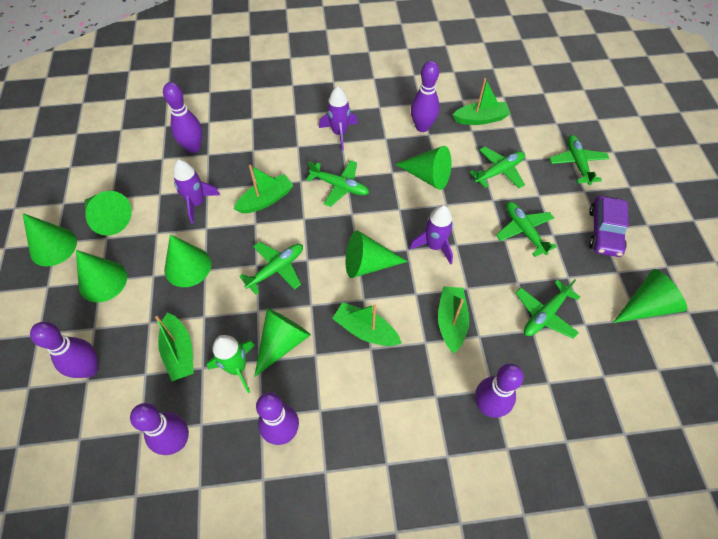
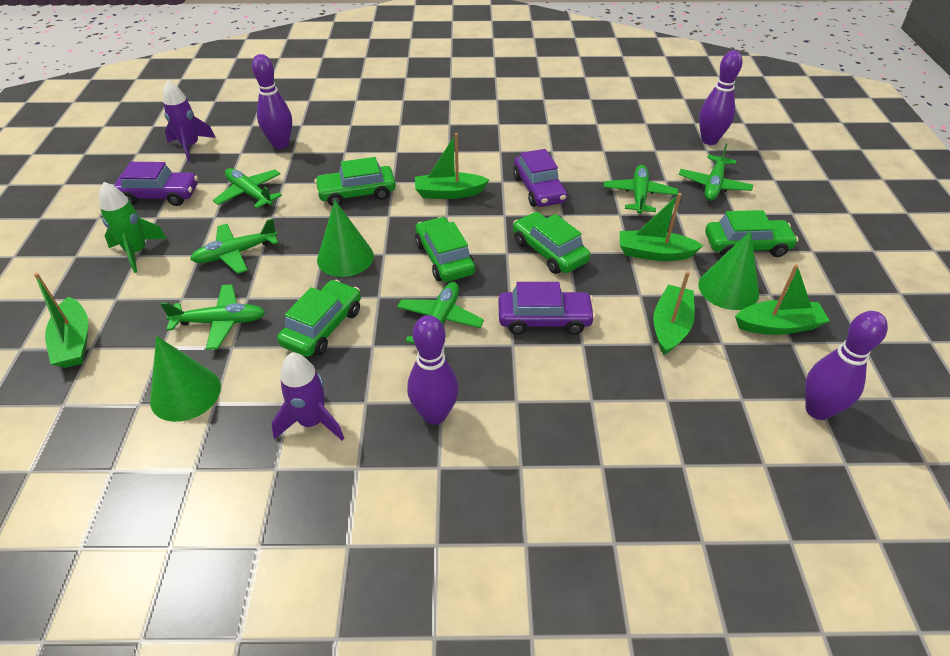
green car: 0 -> 5
green cone: 8 -> 3
purple bowling pin: 6 -> 4
purple car: 1 -> 3
purple rocket: 3 -> 2

